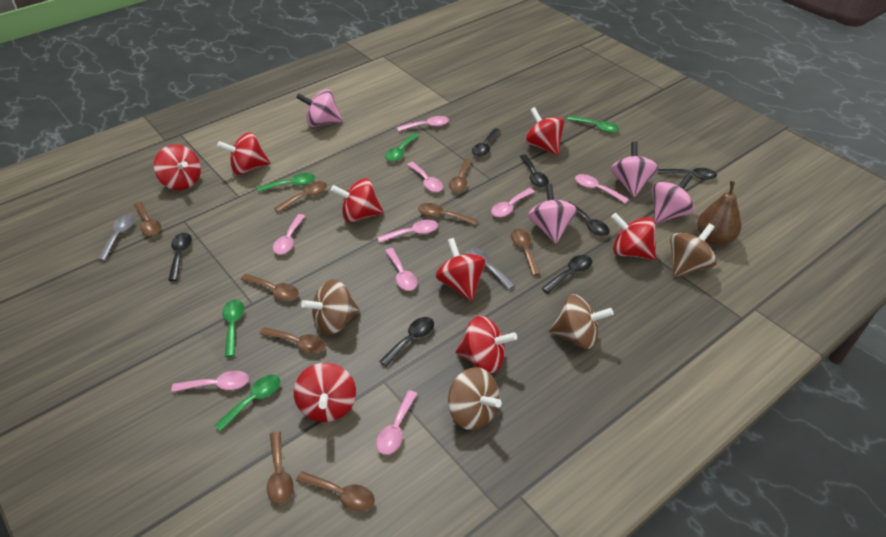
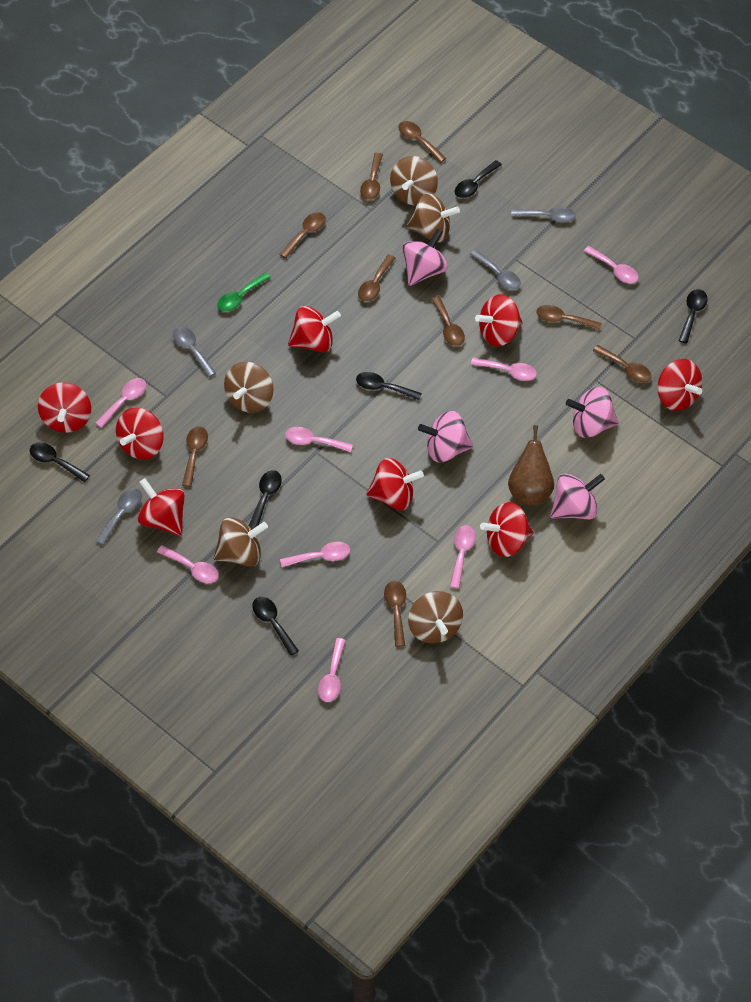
black spoon: 7 -> 6
brown spinning top: 4 -> 5
green spoon: 5 -> 1
grey spoon: 2 -> 4
pink spoon: 9 -> 8

